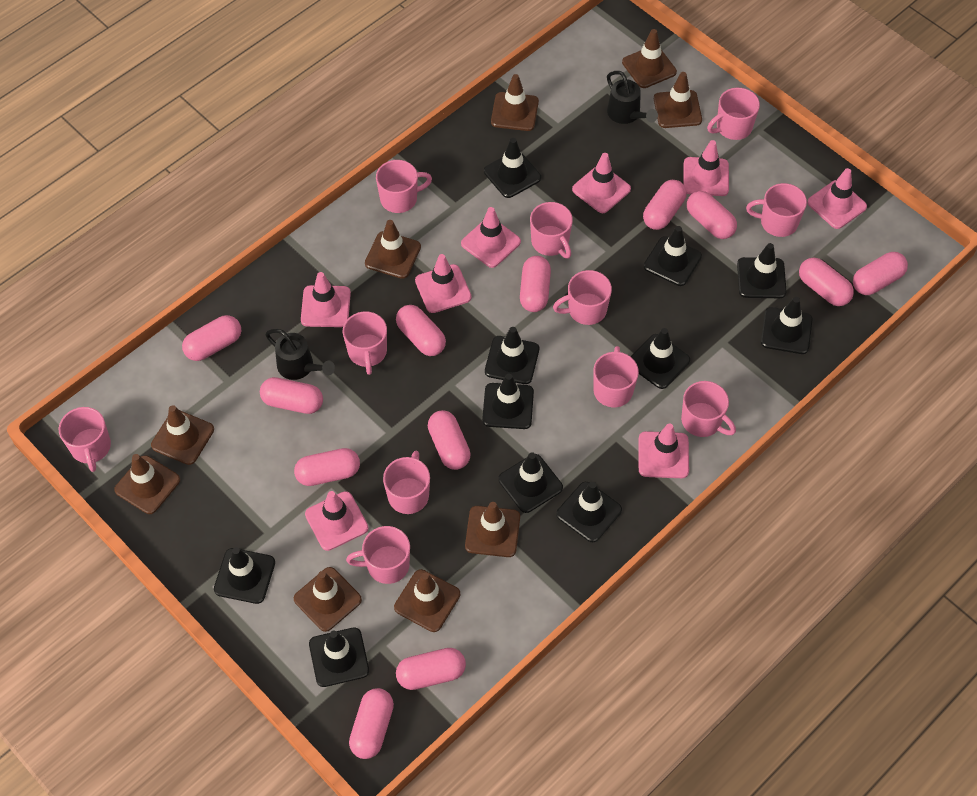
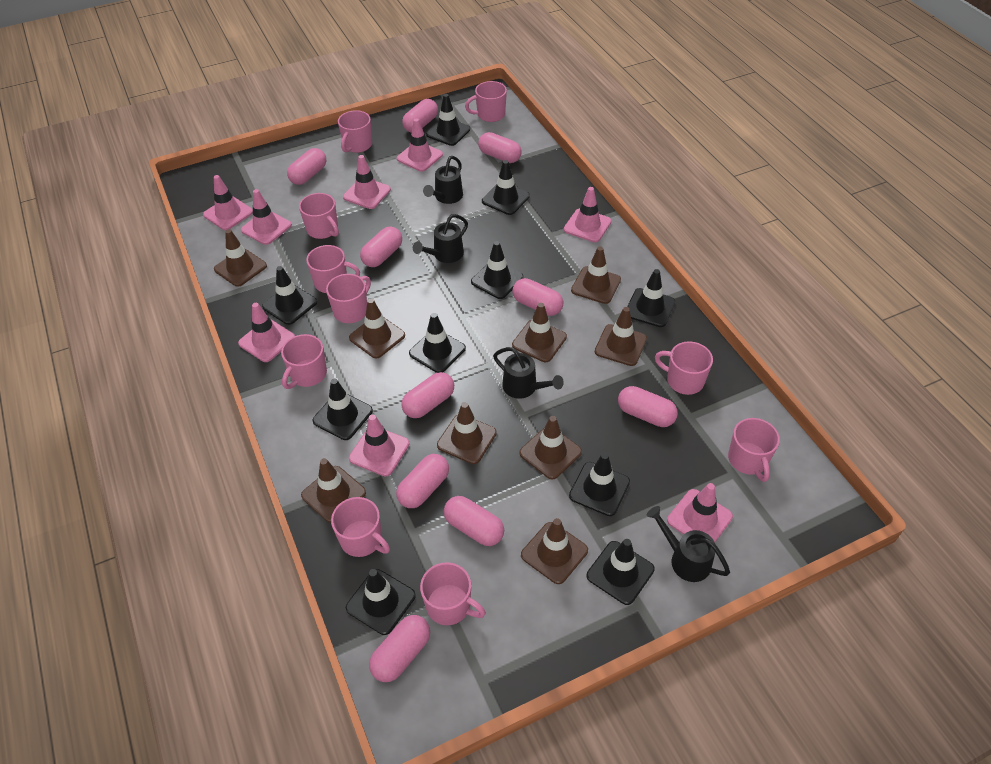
black traffic cone: 11 -> 10
black watering can: 2 -> 4
pink capsule: 12 -> 10
pink mug: 11 -> 10

